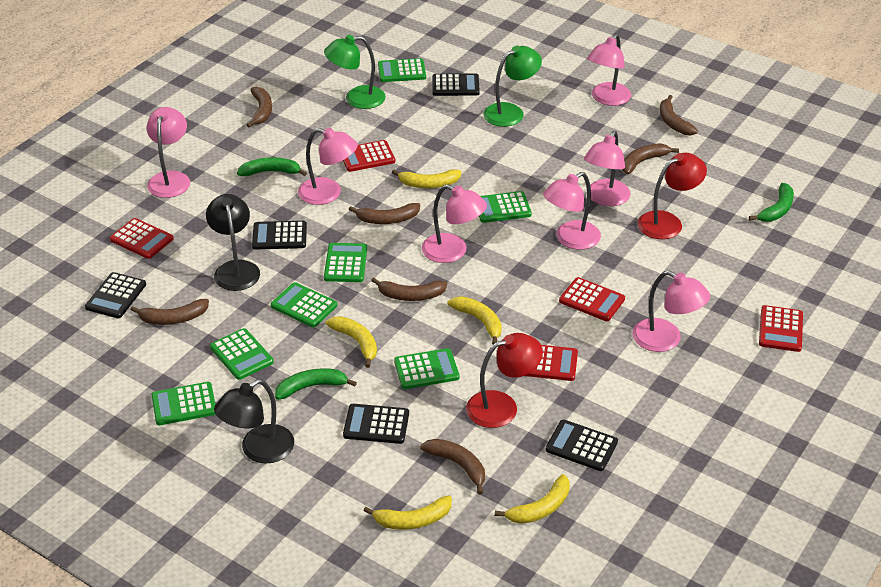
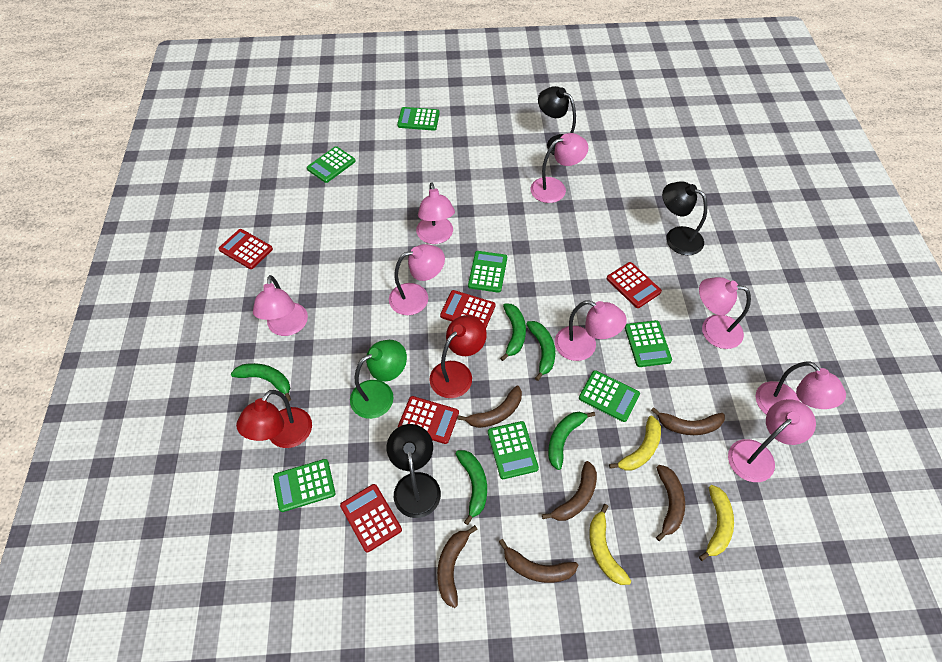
black calculator: 5 -> 0
black lamp: 2 -> 3
brown banana: 7 -> 6
green banana: 3 -> 5
green lamp: 2 -> 1
pink lamp: 7 -> 8
yellow banana: 5 -> 3

